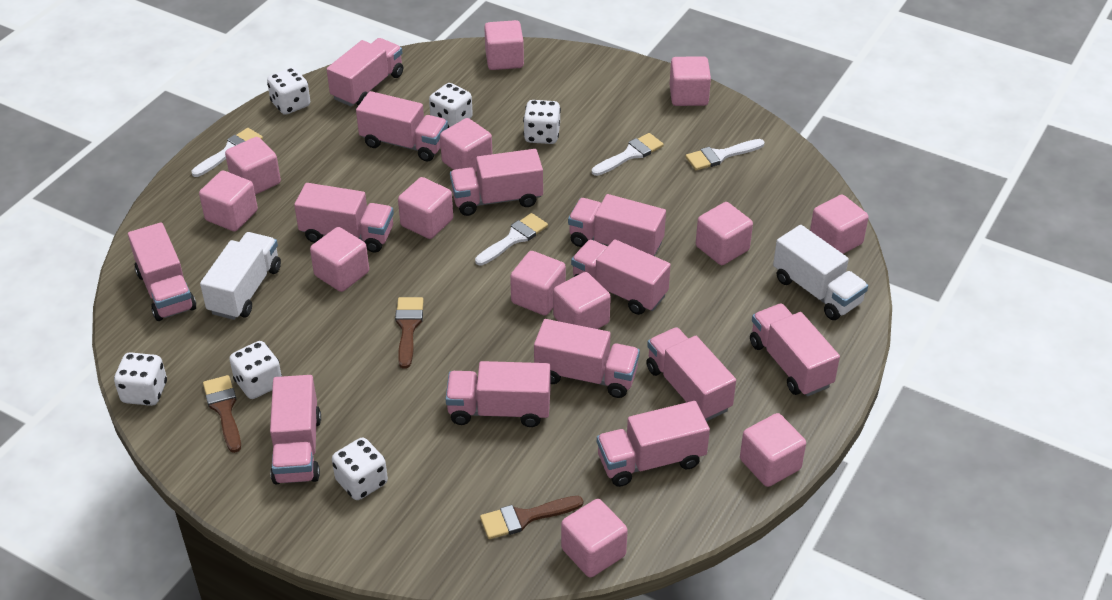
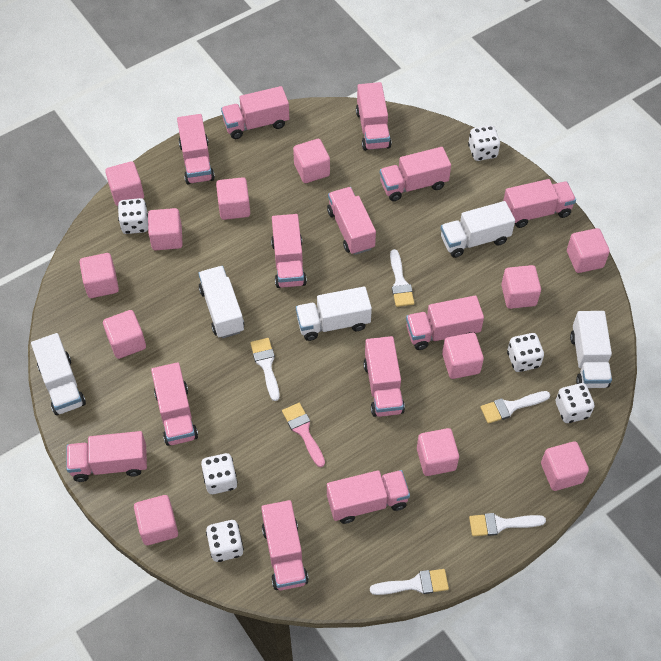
brown brush: 3 -> 0
pink brush: 0 -> 1
pink cube: 13 -> 12
white brush: 4 -> 5
white truck: 2 -> 5

